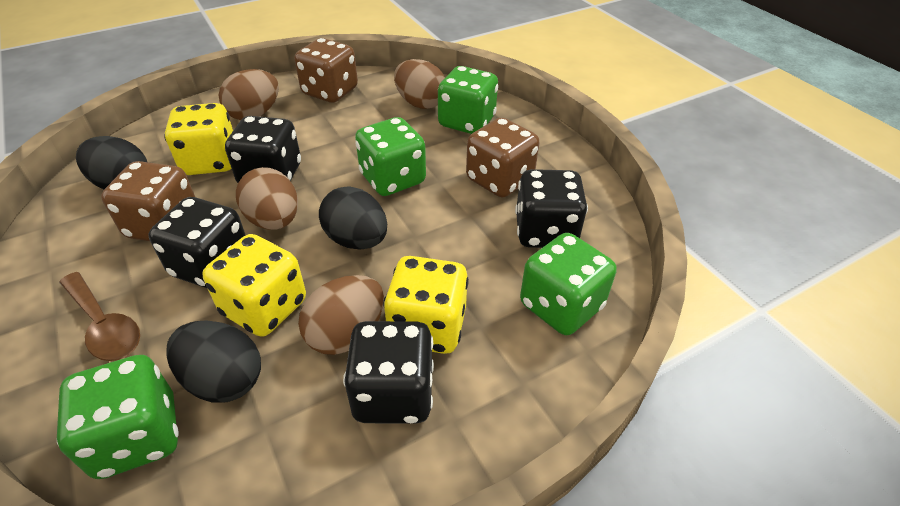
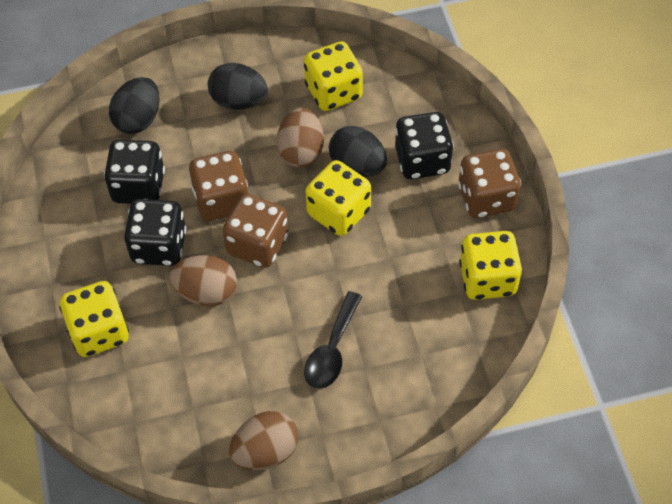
black dice: 4 -> 3
black spoon: 0 -> 1
brown egg: 4 -> 3
brown spoon: 1 -> 0
green dice: 4 -> 0
yellow dice: 3 -> 4

